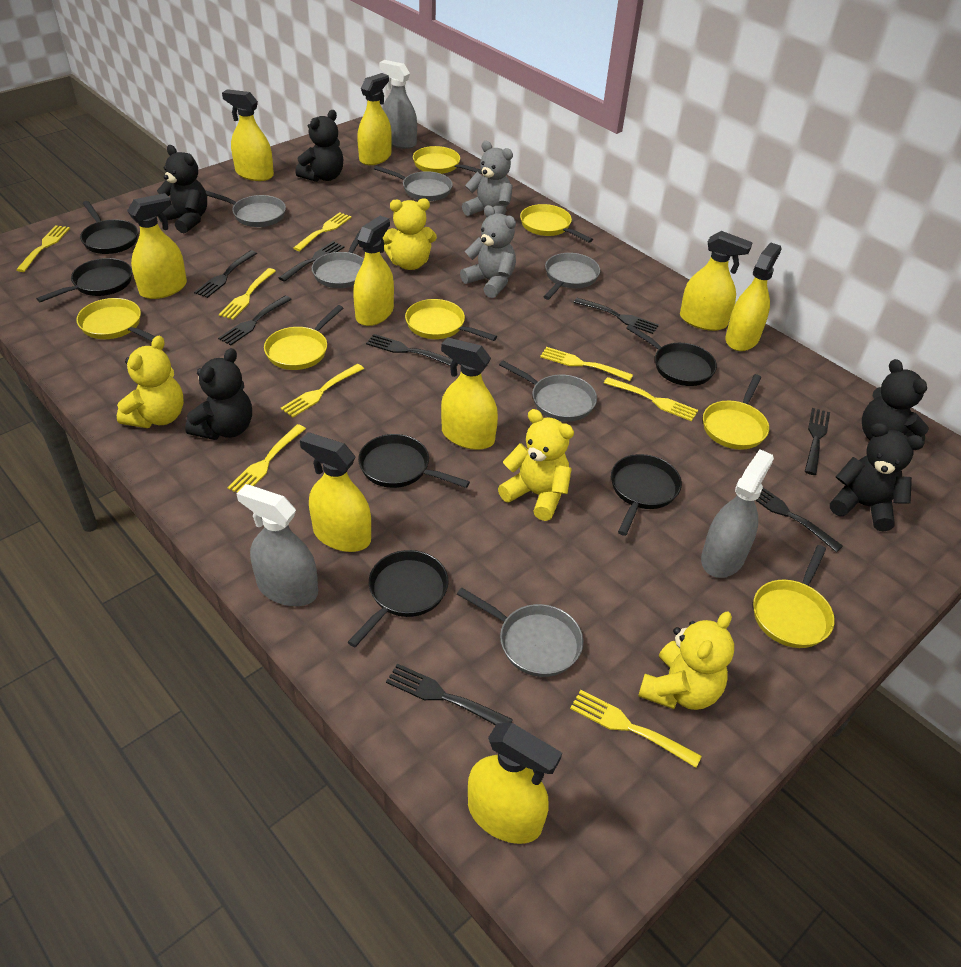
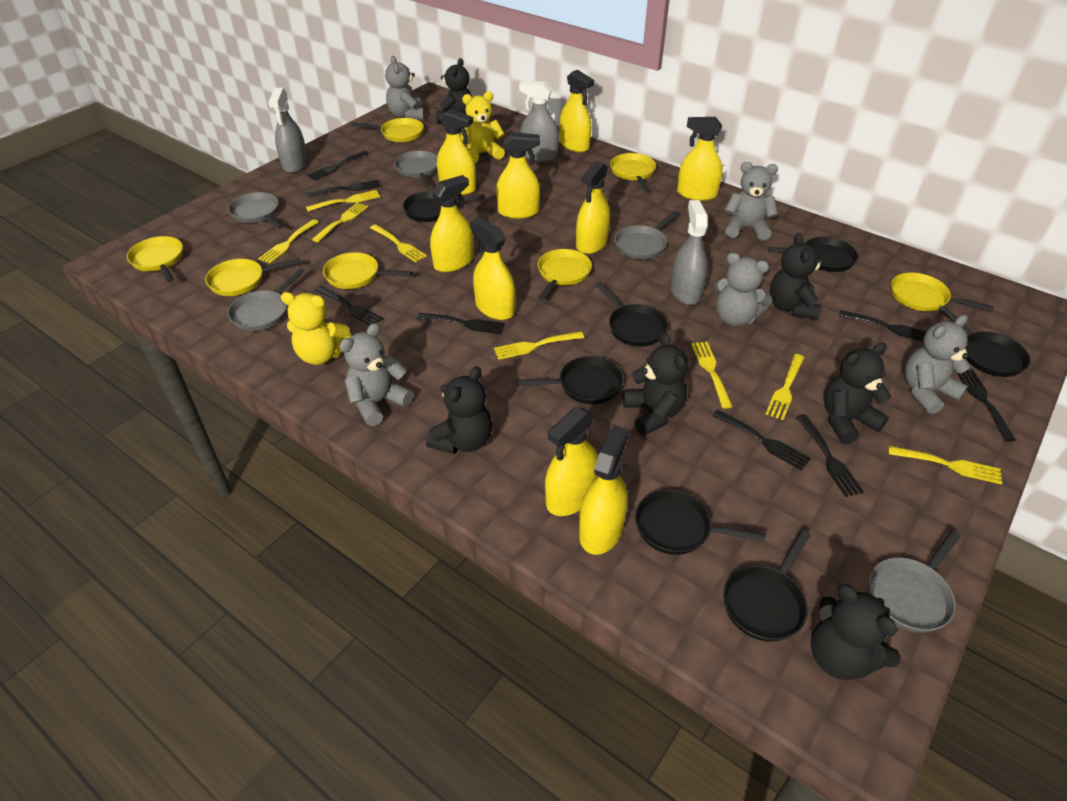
black pan: 6 -> 7
black teddy bear: 5 -> 6
grey pan: 6 -> 5
grey teddy bear: 2 -> 5
yellow teddy bear: 4 -> 2

